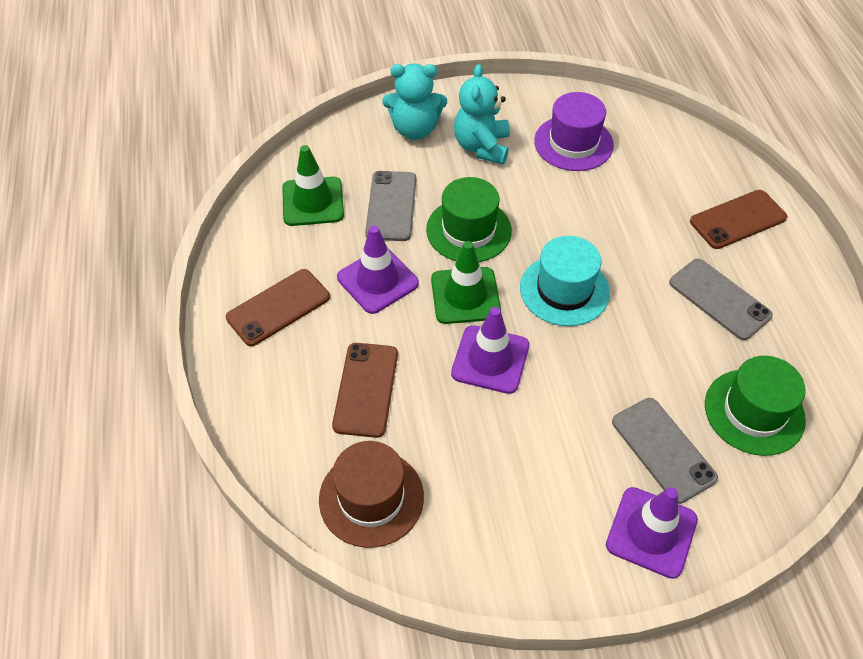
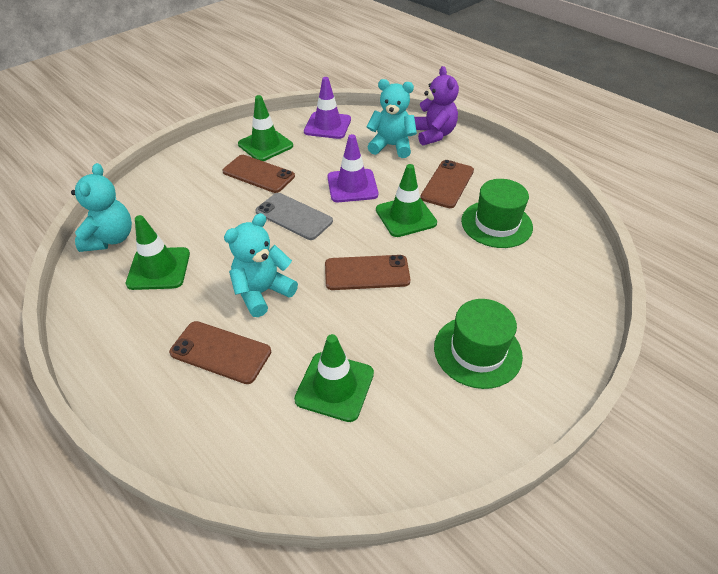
brown hat: 1 -> 0
brown phone: 3 -> 4
green traffic cone: 2 -> 4
grey phone: 3 -> 1
purple hat: 1 -> 0
purple teddy bear: 0 -> 1
purple traffic cone: 3 -> 2
turquoise hat: 1 -> 0
turquoise teddy bear: 2 -> 3

